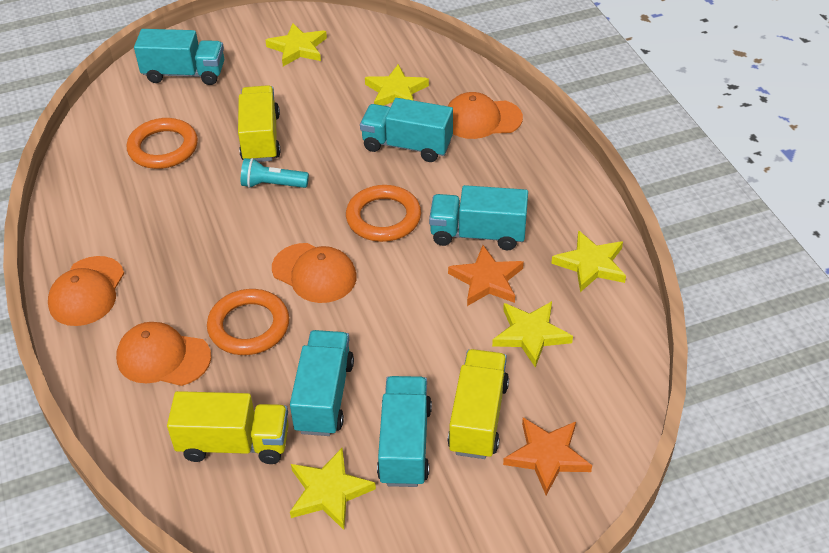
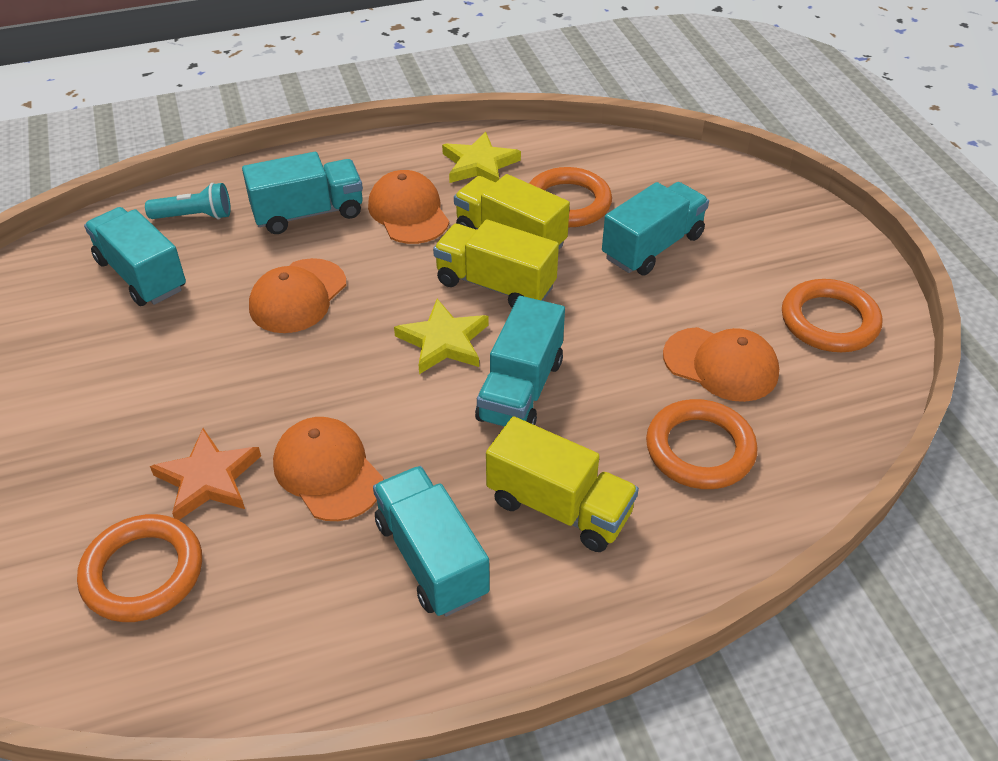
orange ring: 3 -> 4
orange star: 2 -> 1
yellow star: 5 -> 2

